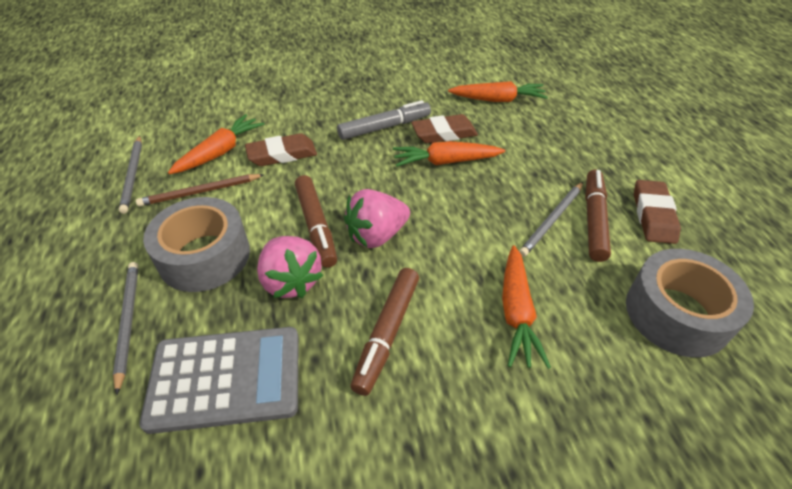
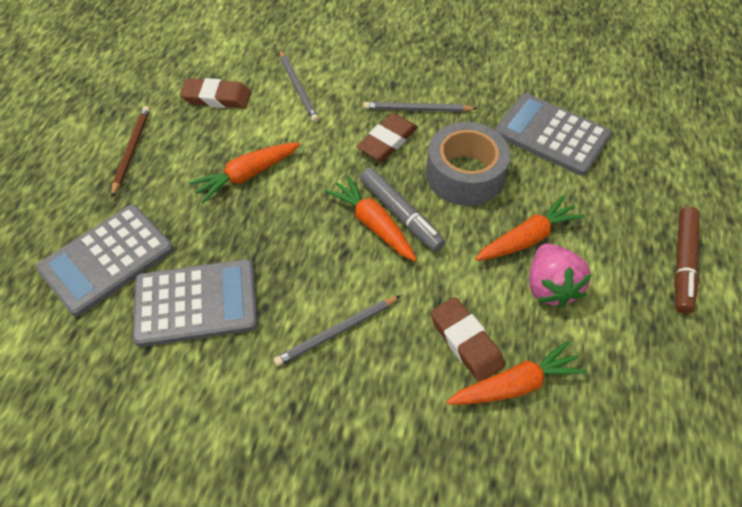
brown marker: 3 -> 1
grey calculator: 1 -> 3
grey tape: 2 -> 1
pink strawberry: 2 -> 1

